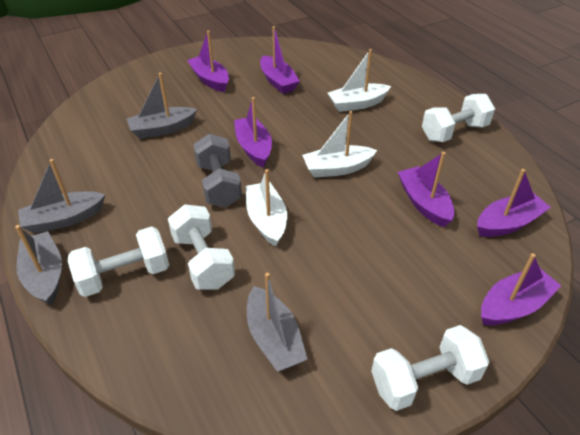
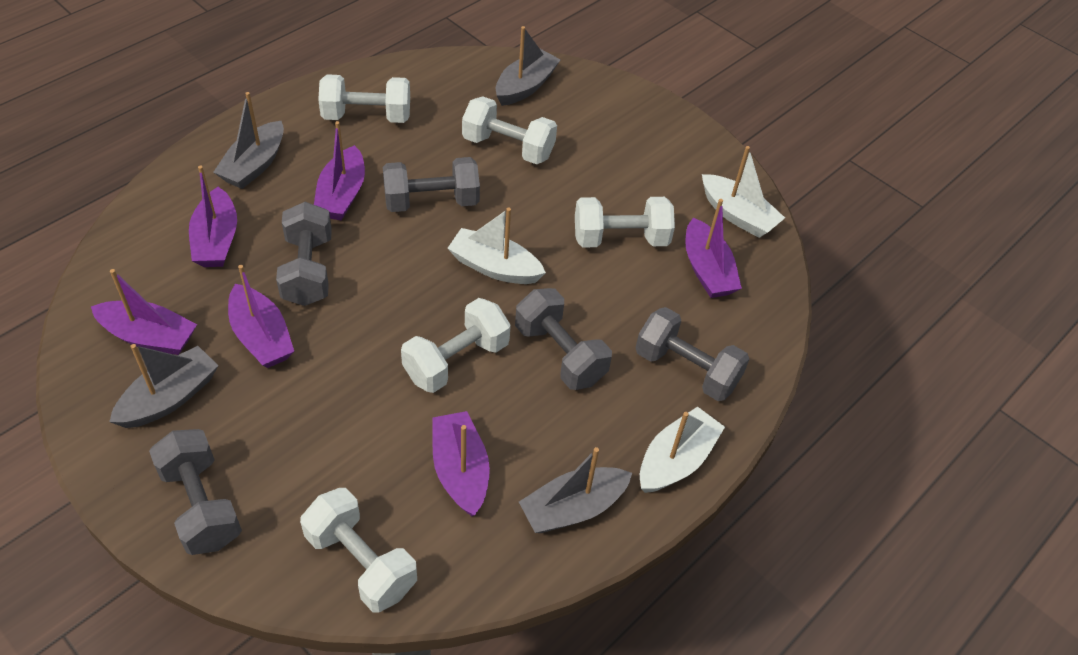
grey dumbbell: 1 -> 5
white dumbbell: 4 -> 5

